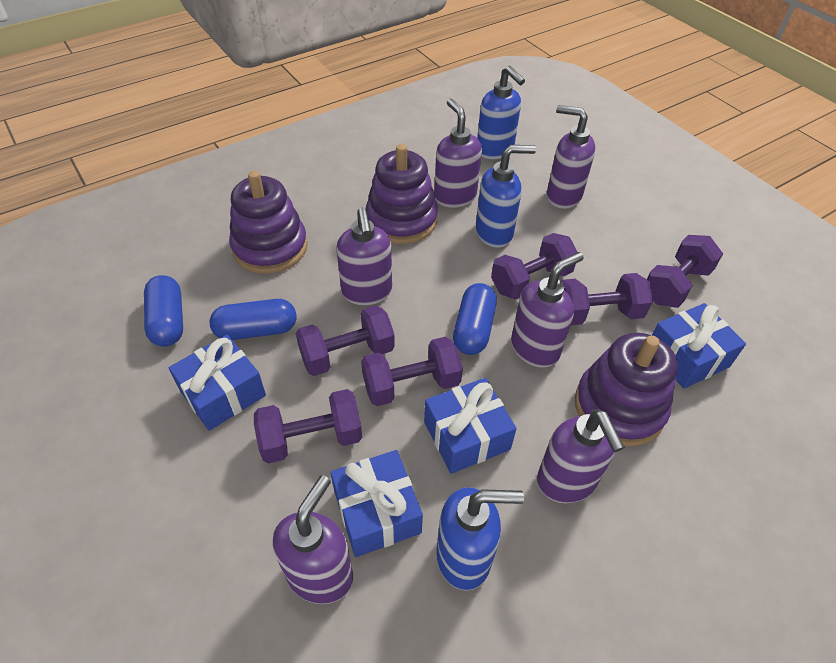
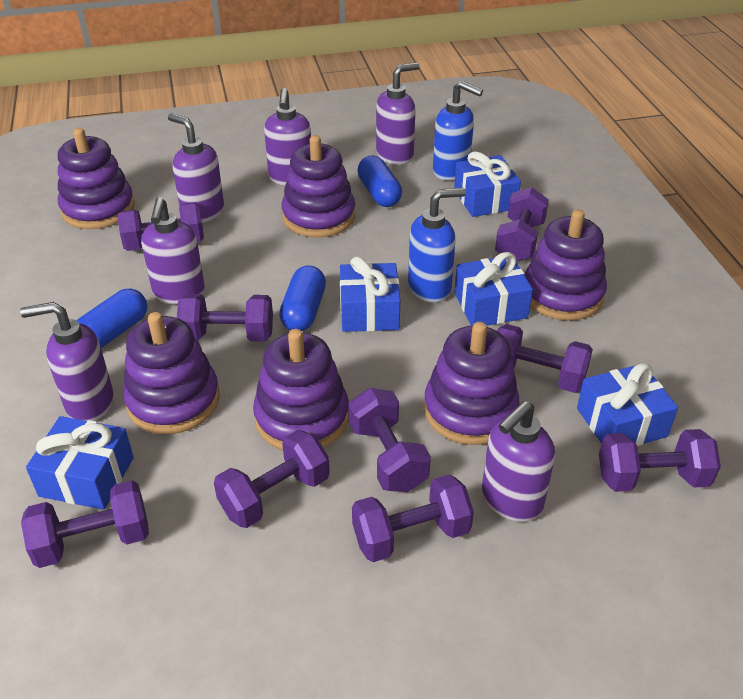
blue gift: 4 -> 5
blue soap dispenser: 3 -> 2
purple dumbbell: 6 -> 9
purple stacking toy: 3 -> 6

